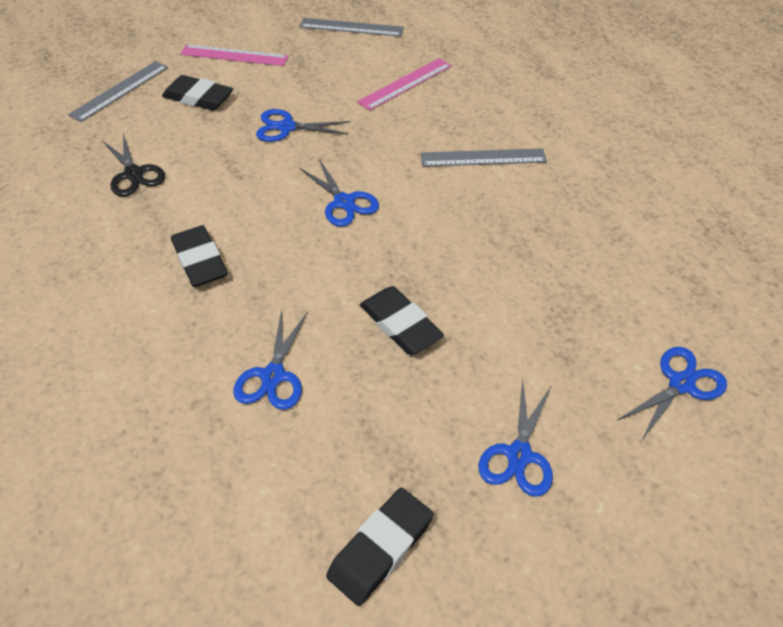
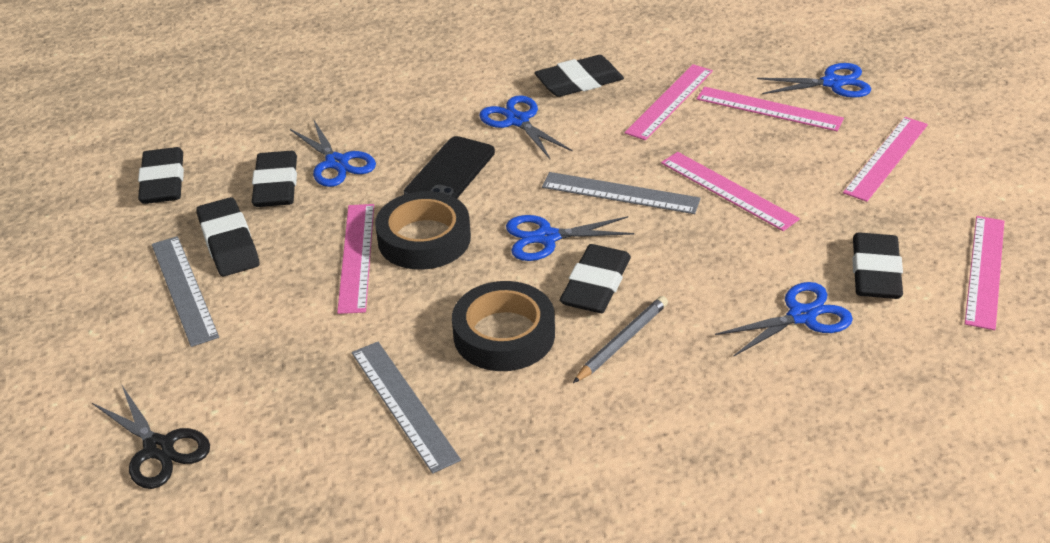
black eraser: 4 -> 6
black phone: 0 -> 1
black tape: 0 -> 2
grey pencil: 0 -> 1
pink ruler: 2 -> 6

